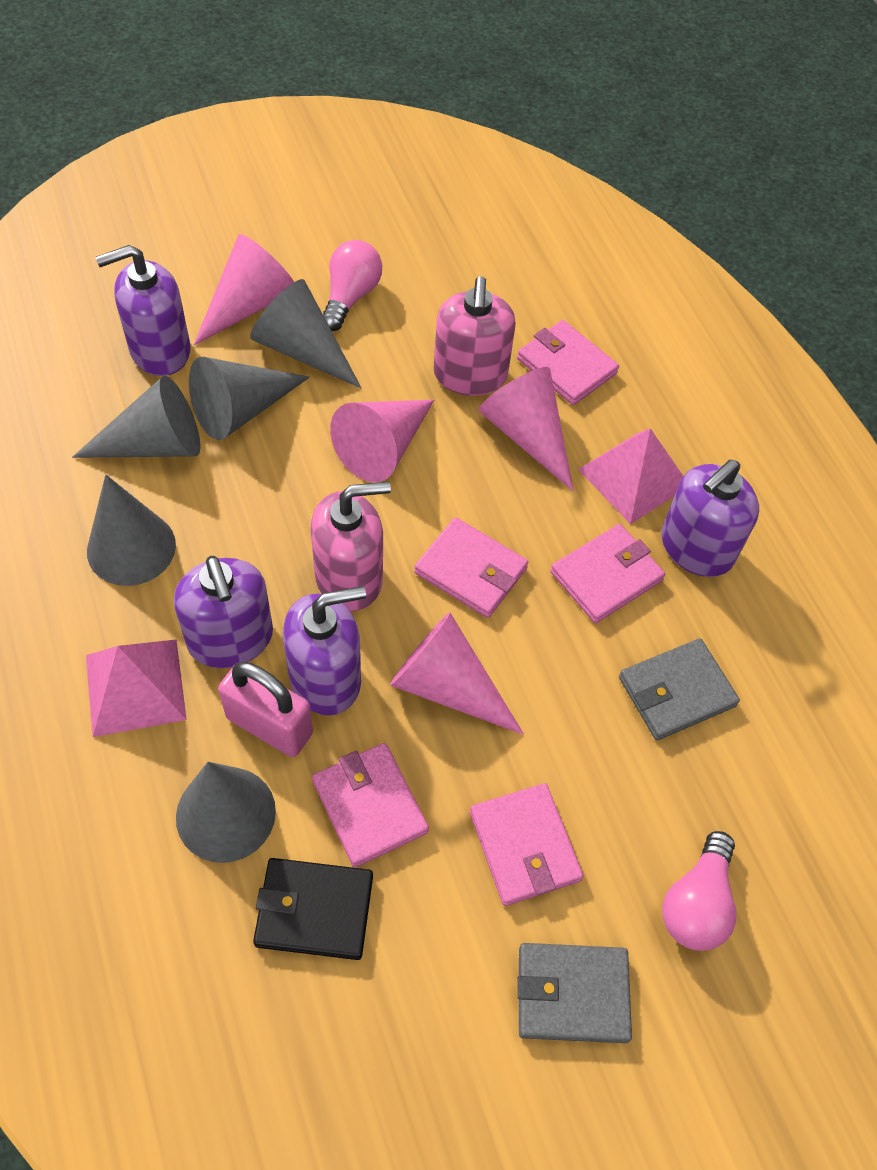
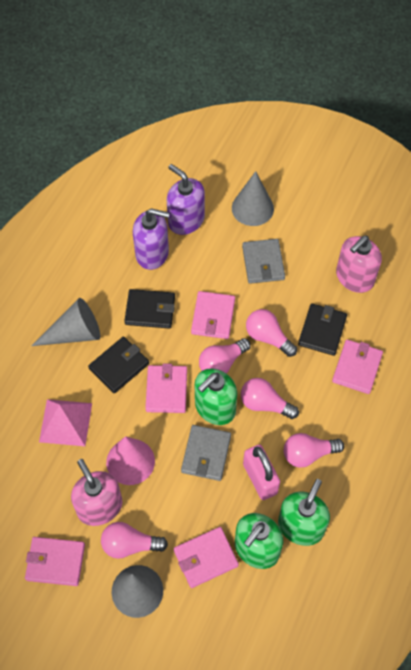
black wallet: 1 -> 3
green soap dispenser: 0 -> 3
grey cone: 5 -> 3
pink cone: 4 -> 1
pink light bulb: 2 -> 5
pink pyramid: 2 -> 1
purple soap dispenser: 4 -> 2

